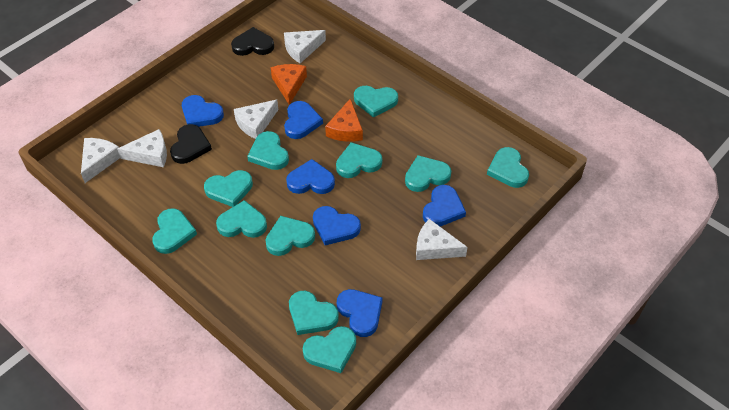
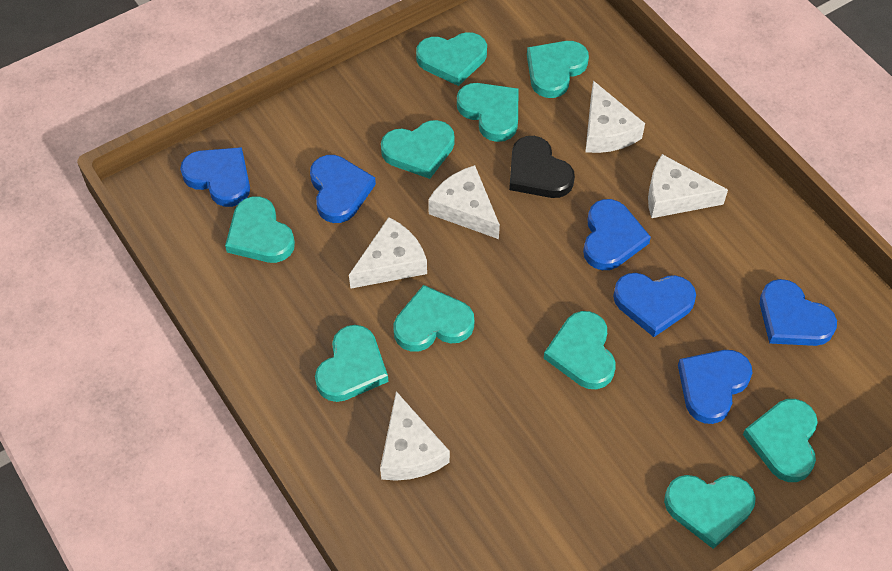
black heart: 2 -> 1
orange cheese: 2 -> 0
turquoise heart: 11 -> 10

